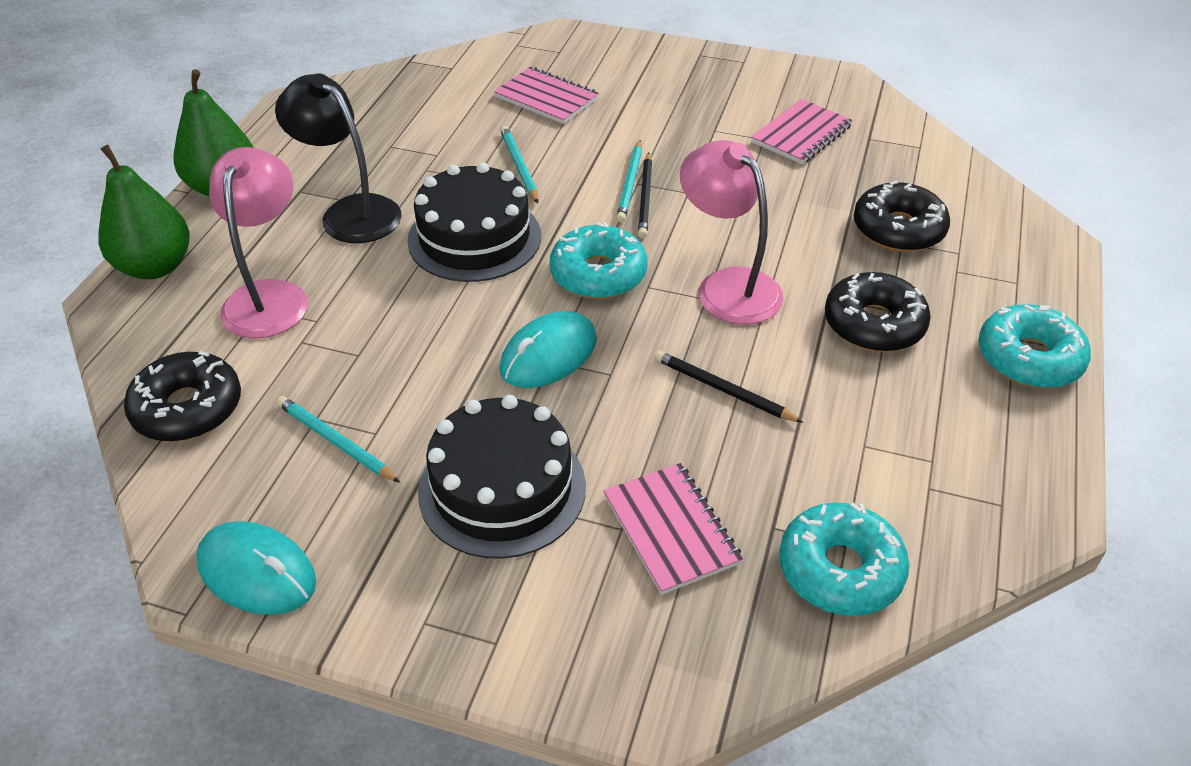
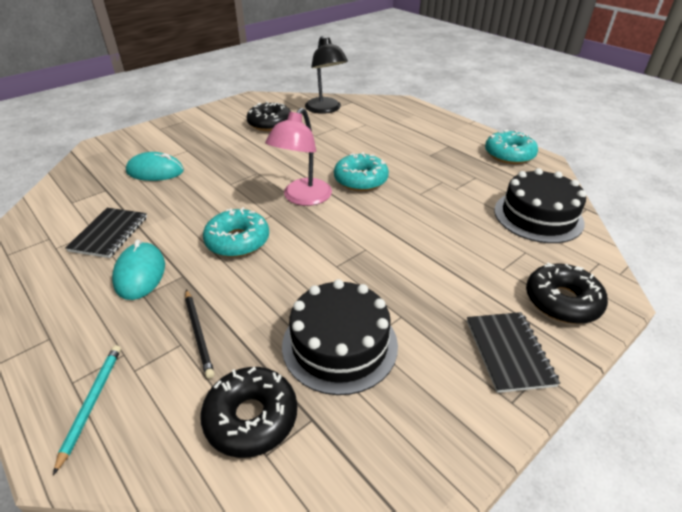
black notebook: 0 -> 2
black pencil: 2 -> 1
green pear: 2 -> 0
pink lamp: 2 -> 1
pink notebook: 3 -> 0
turquoise pencil: 3 -> 1

